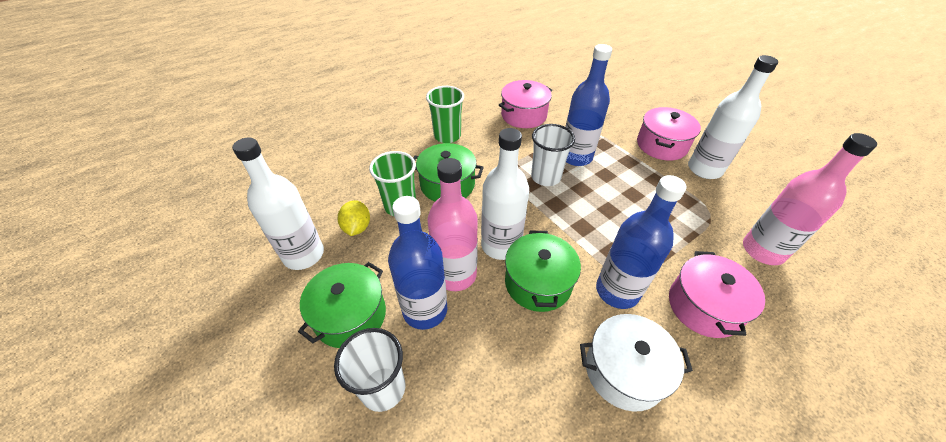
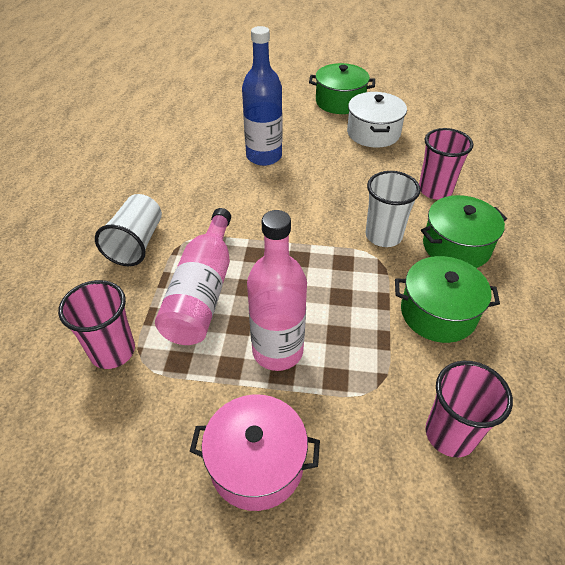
blue bottle: 3 -> 1
green cup: 2 -> 0
pink cup: 0 -> 3
pink pot: 3 -> 1
white bottle: 3 -> 0
yellow lemon: 1 -> 0

